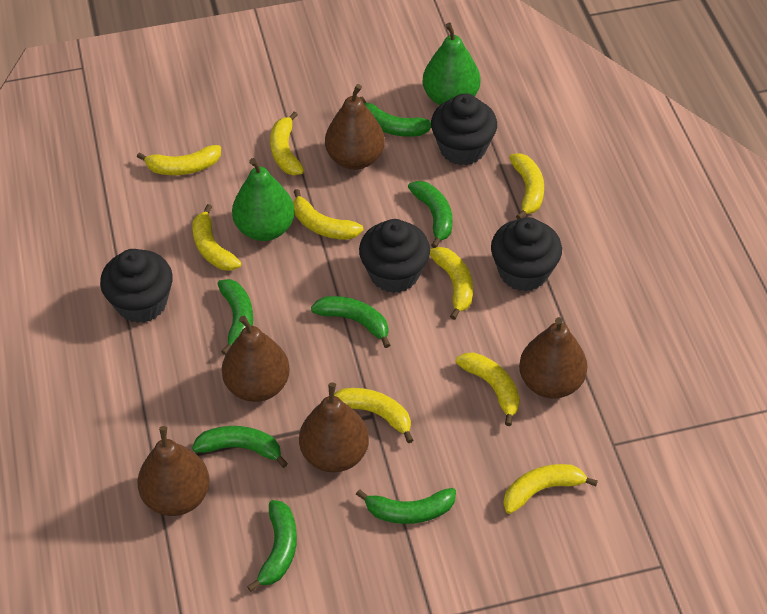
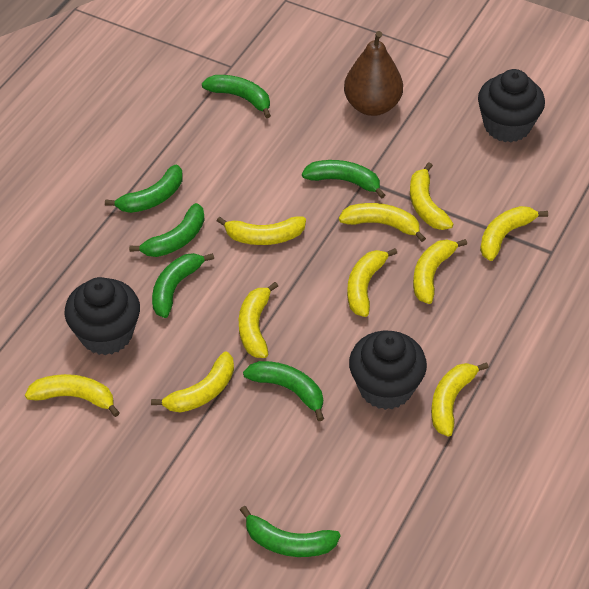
black cupcake: 4 -> 3
brown pear: 5 -> 1
green pear: 2 -> 0
yellow banana: 9 -> 10

